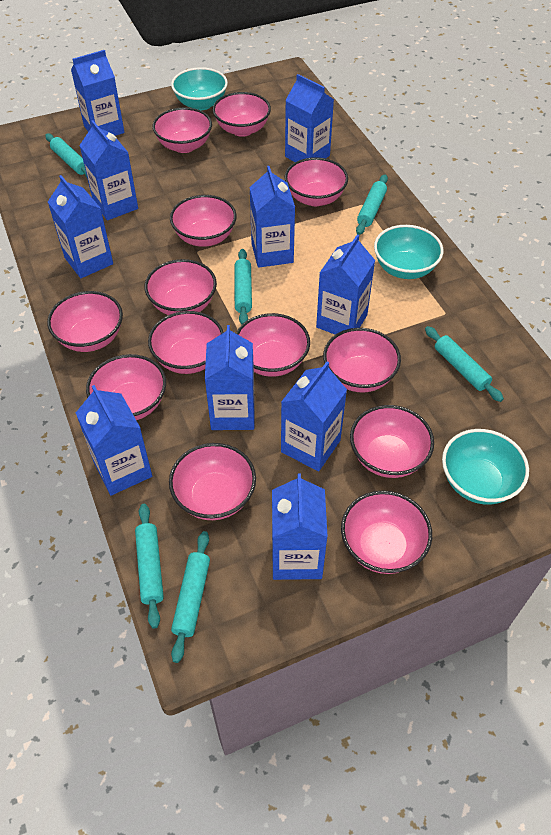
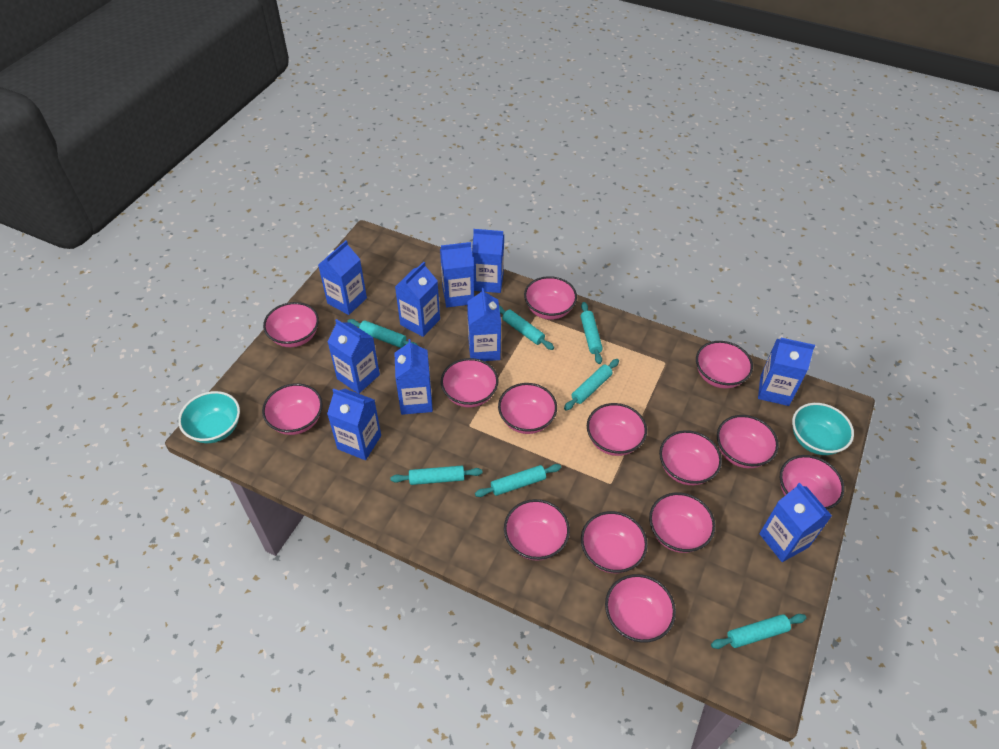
pink bowl: 13 -> 14
turquoise bowl: 3 -> 2
turquoise rolling pin: 6 -> 7

